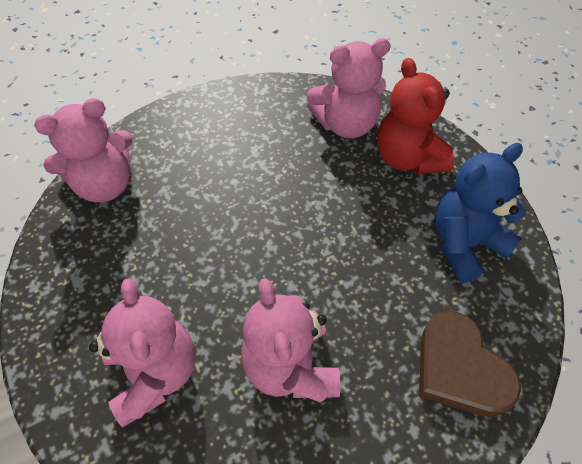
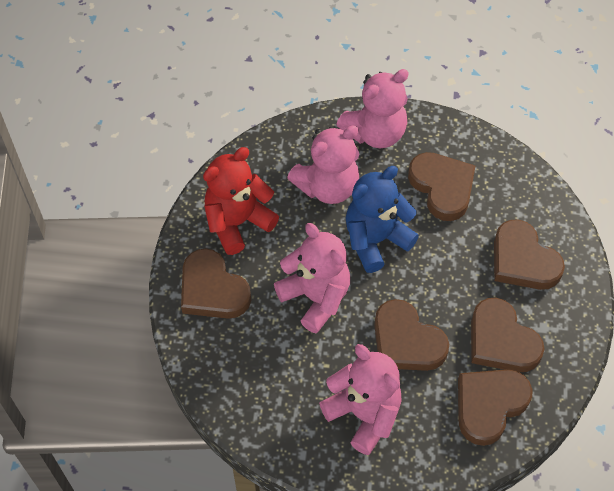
brown heart: 1 -> 6

